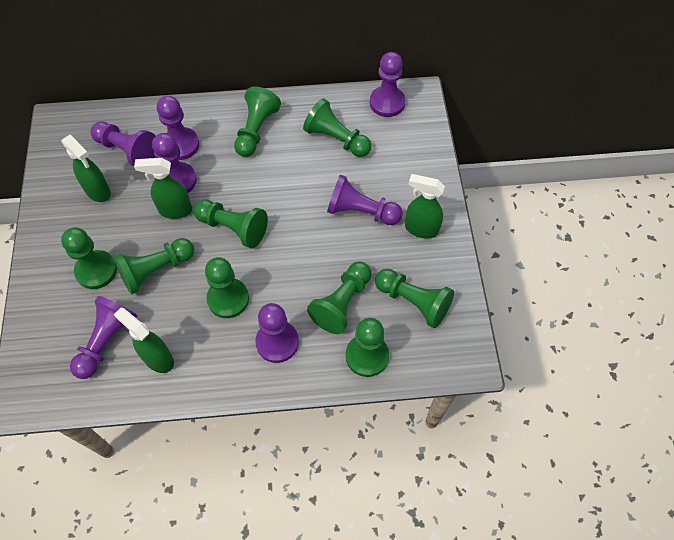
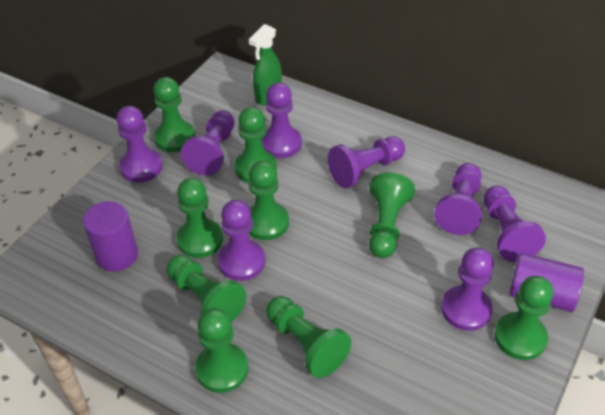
green spray bottle: 4 -> 1
purple cylinder: 0 -> 2
purple pawn: 7 -> 8

